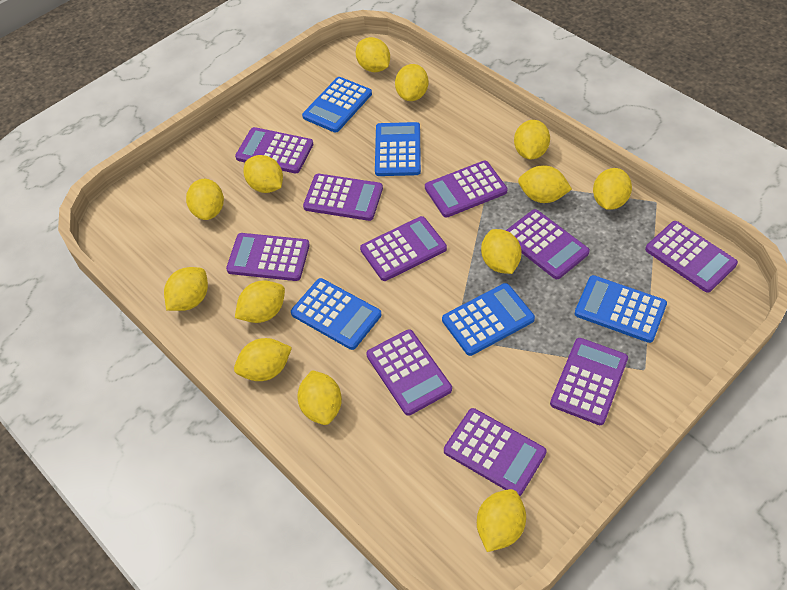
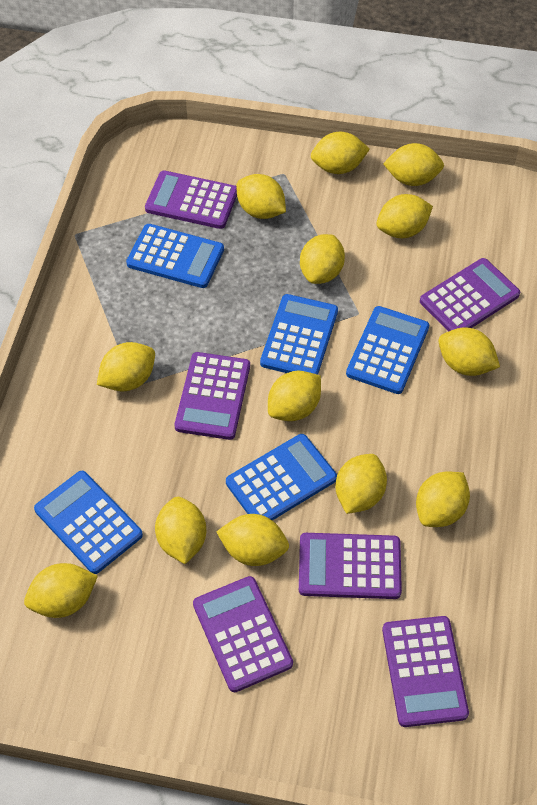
purple calculator: 10 -> 6

